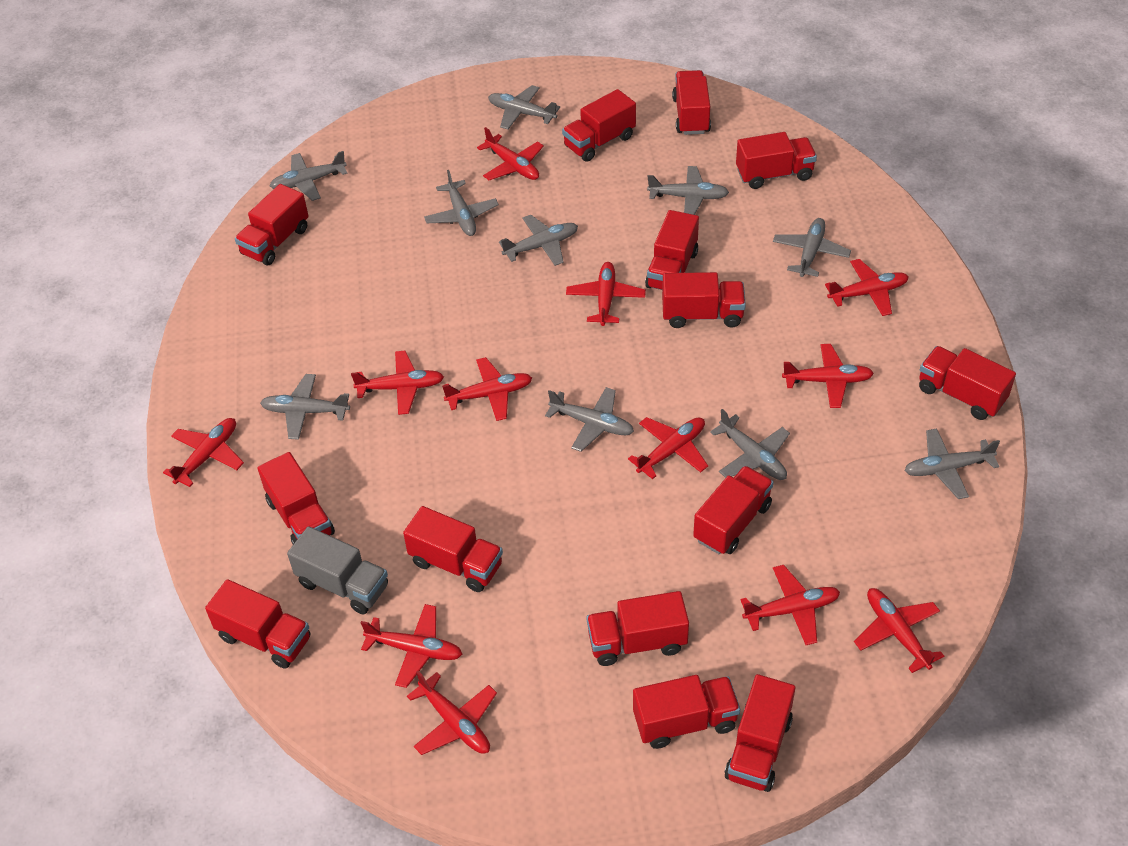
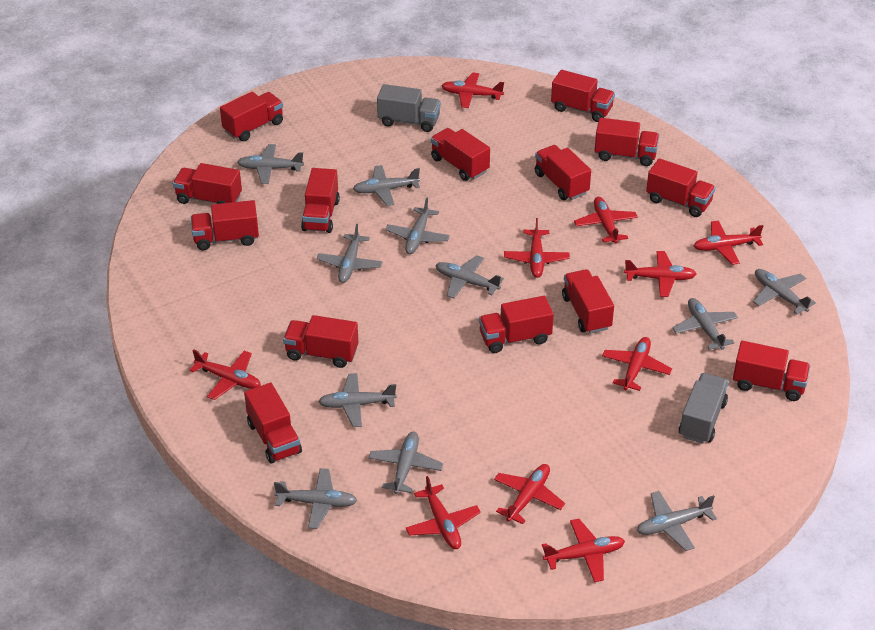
grey plane: 10 -> 11
grey truck: 1 -> 2
red plane: 12 -> 10

